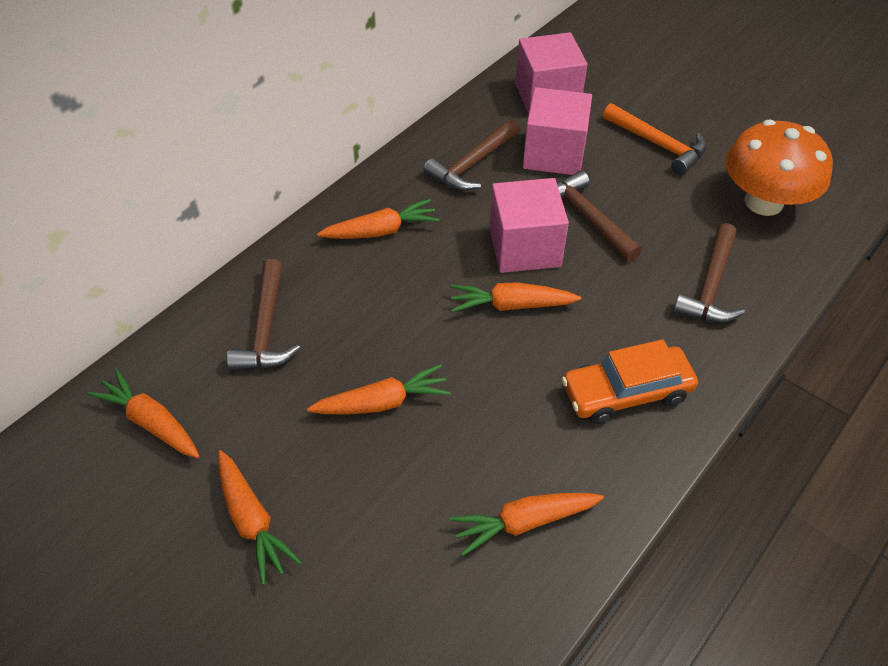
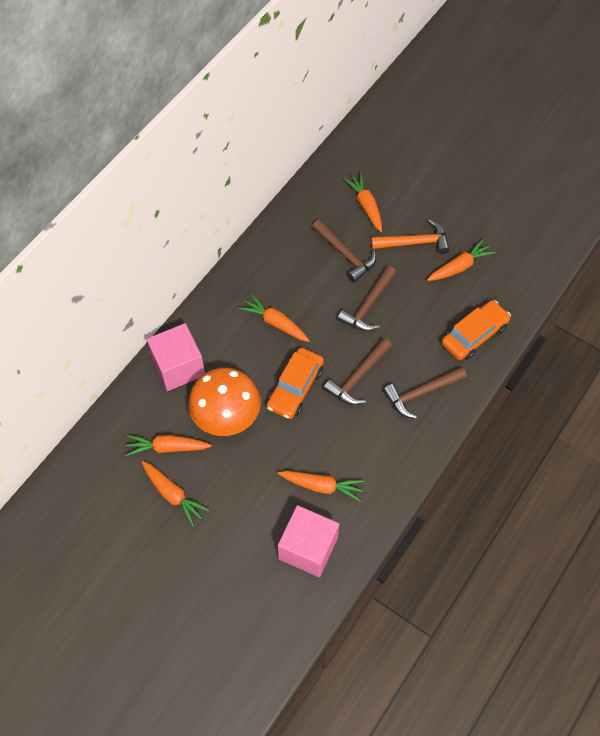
orange car: 1 -> 2
pink cube: 3 -> 2

